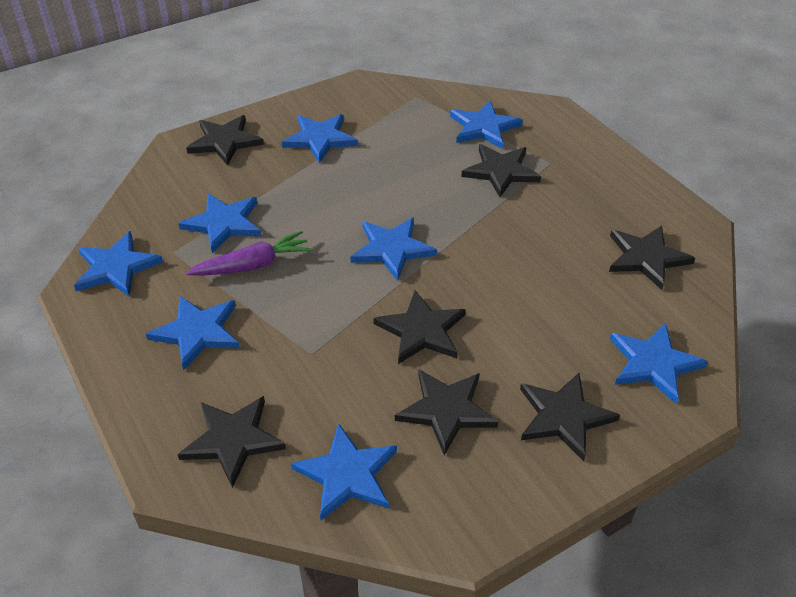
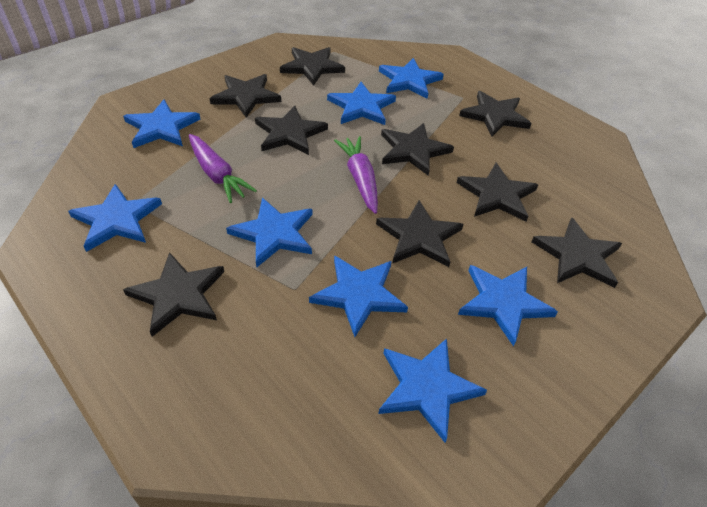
black star: 7 -> 9
purple carrot: 1 -> 2

